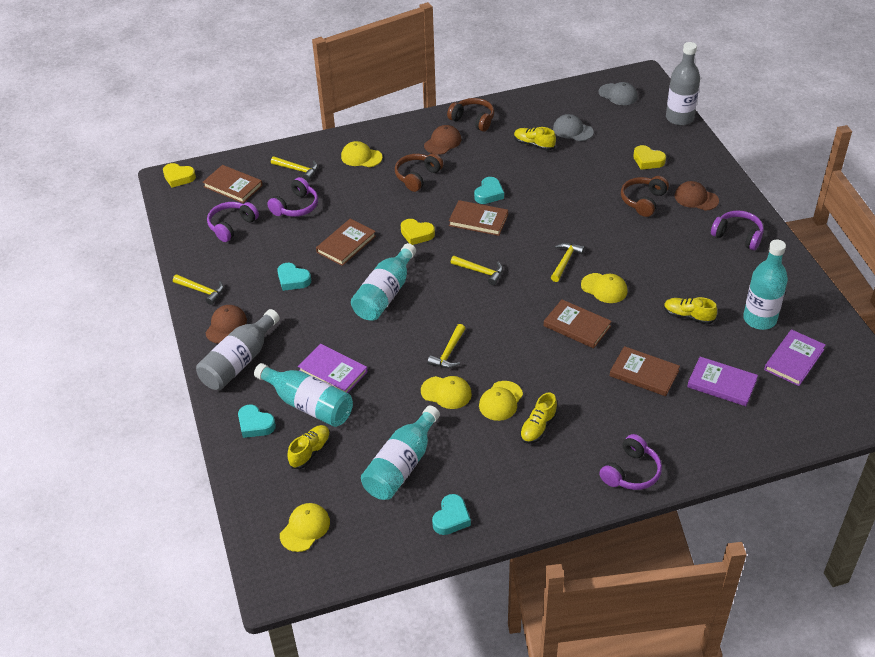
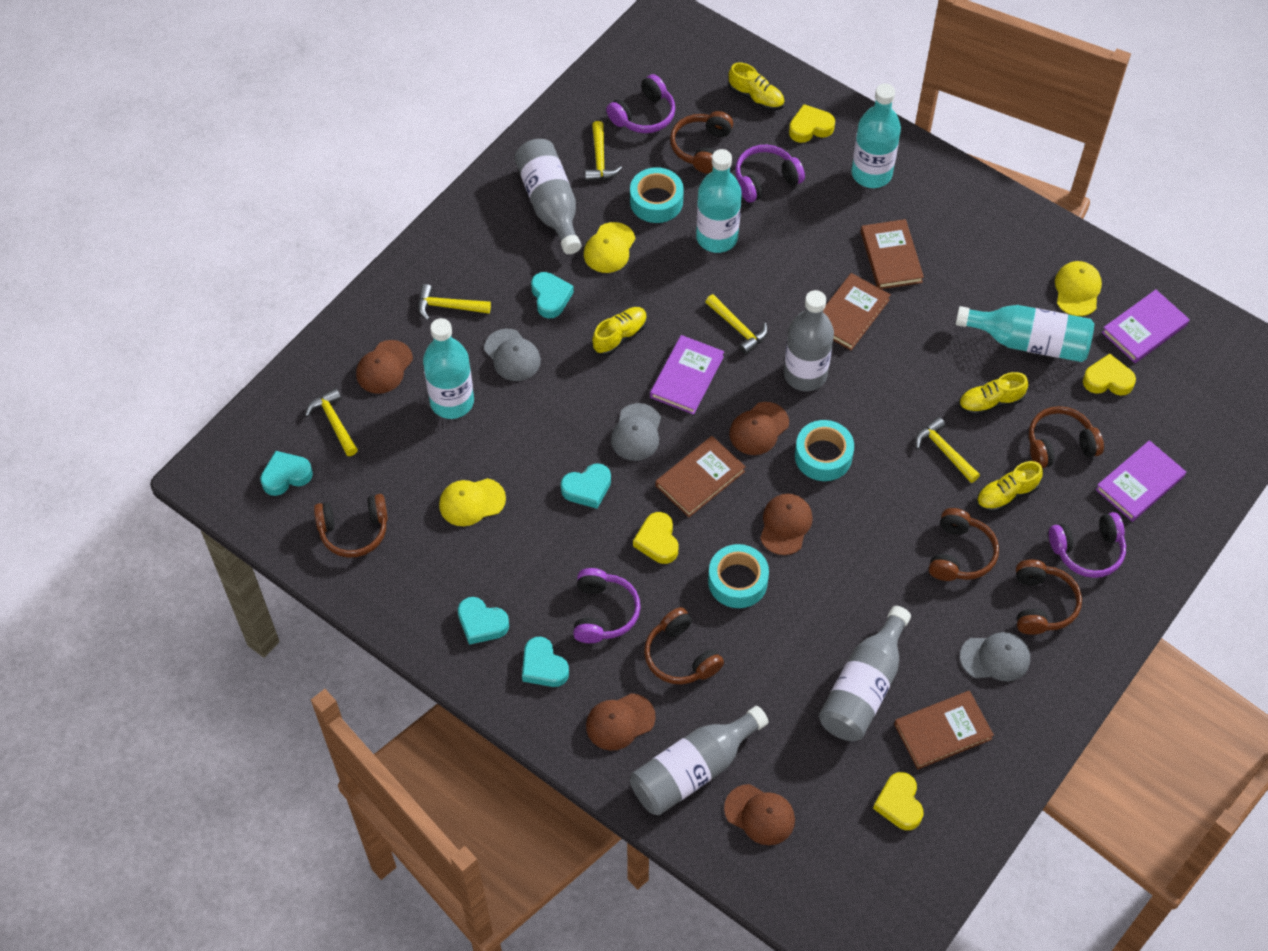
brown book: 5 -> 4
brown cap: 3 -> 5
brown headphones: 3 -> 6
grey bottle: 2 -> 4
grey cap: 2 -> 3
turquoise heart: 4 -> 5
turquoise tape: 0 -> 3
yellow cap: 5 -> 3
yellow heart: 3 -> 4

